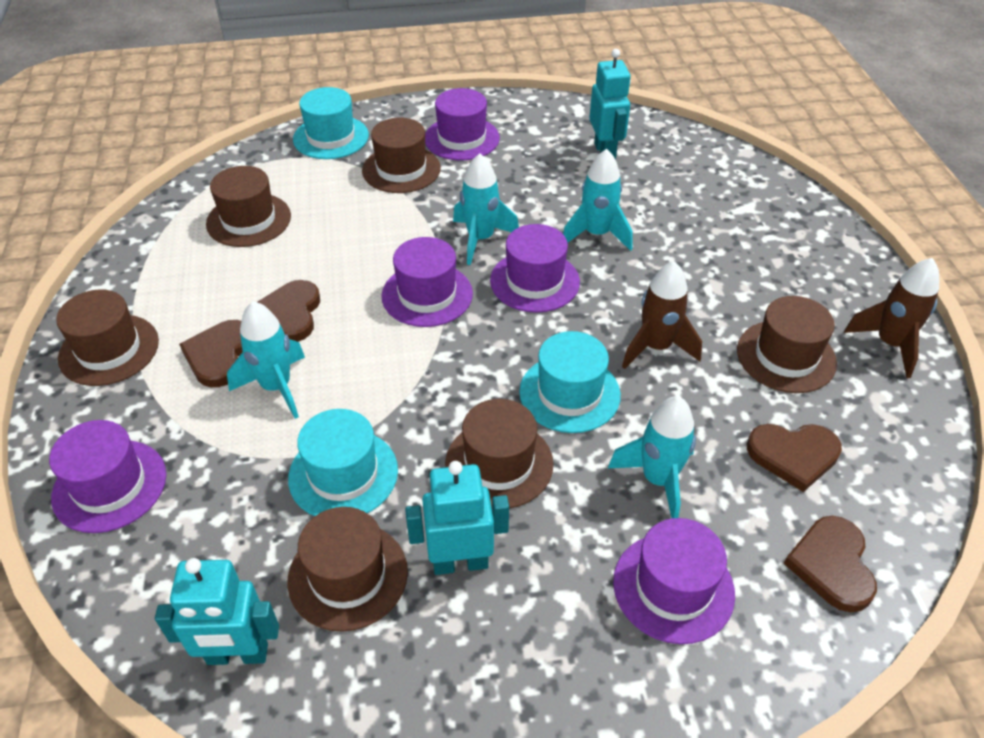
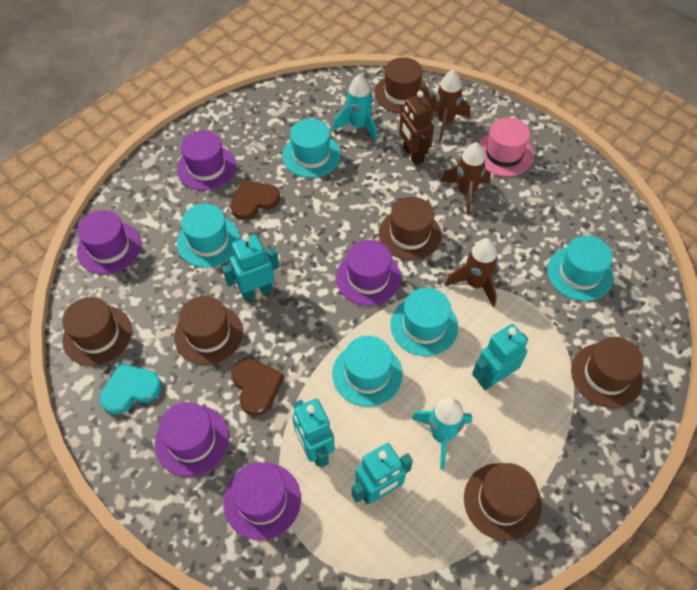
brown heart: 4 -> 2
brown robot: 0 -> 1
brown rocket: 2 -> 3
pink hat: 0 -> 1
turquoise hat: 3 -> 5
turquoise heart: 0 -> 1
turquoise robot: 3 -> 4
turquoise rocket: 4 -> 2

